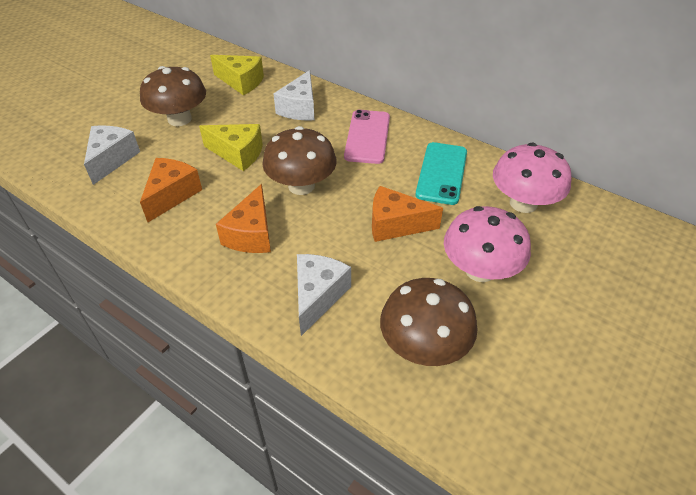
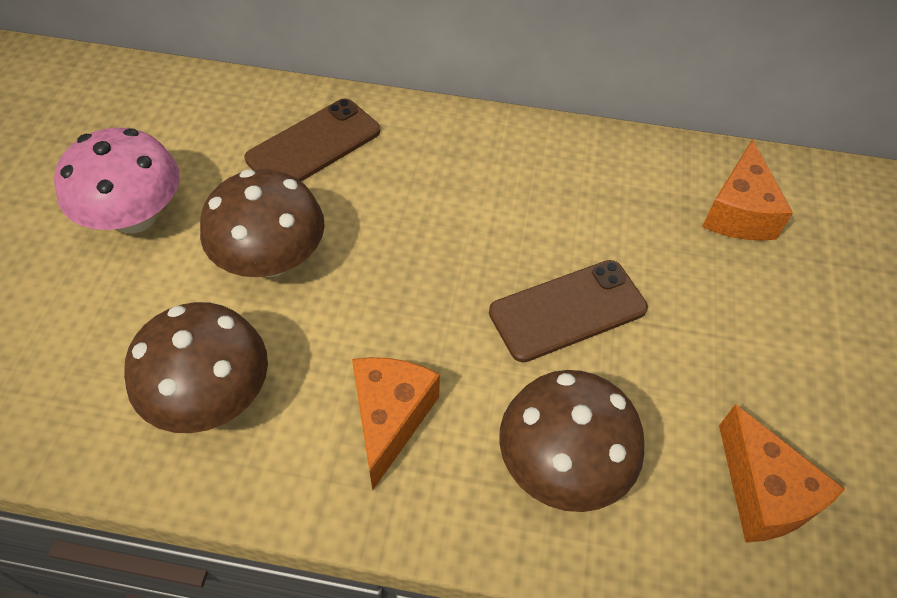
brown phone: 0 -> 2
pink mushroom: 2 -> 1
pink phone: 1 -> 0
turquoise phone: 1 -> 0
white cheese: 3 -> 0
yellow cheese: 2 -> 0

